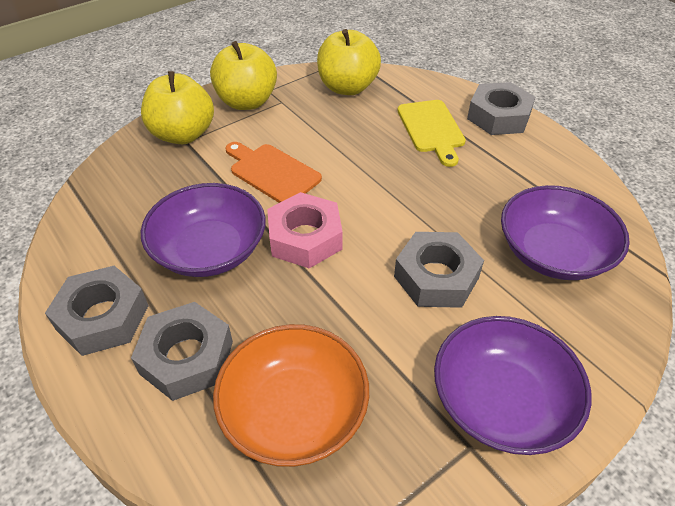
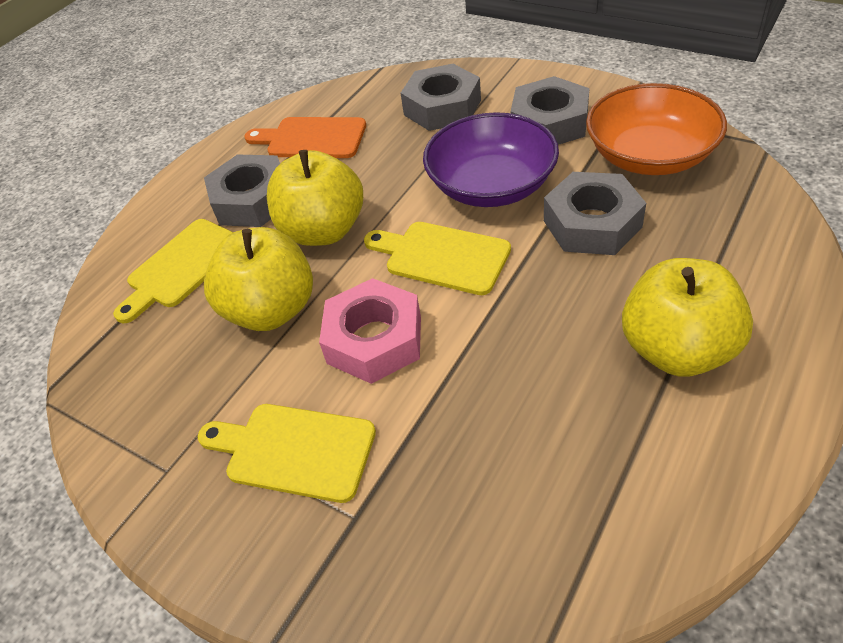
purple bowl: 3 -> 1
yellow cutting board: 1 -> 3

